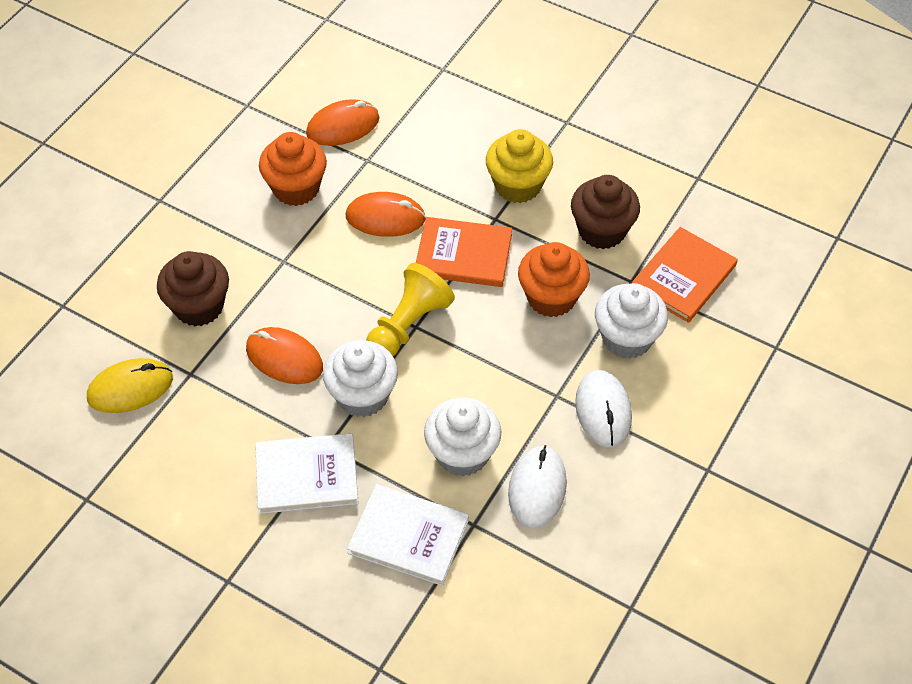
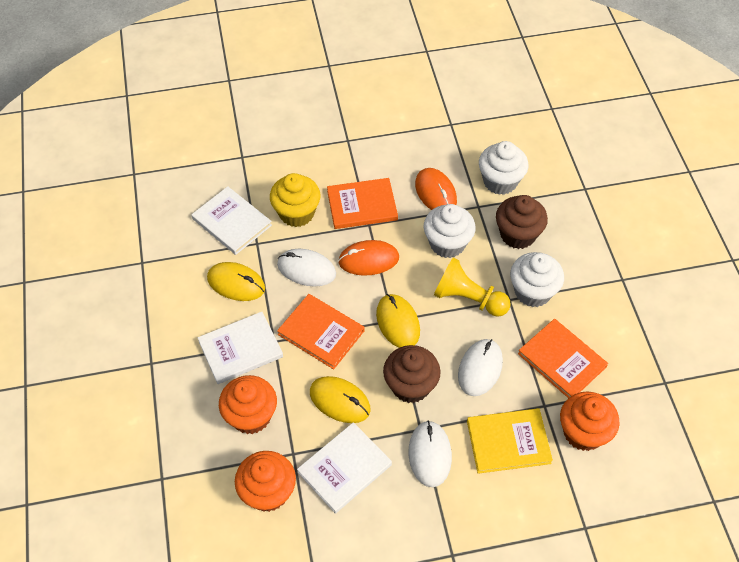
orange book: 2 -> 3
orange cupcake: 2 -> 3
orange mouse: 3 -> 2
white book: 2 -> 3
white mouse: 2 -> 3
yellow book: 0 -> 1
yellow mouse: 1 -> 3

